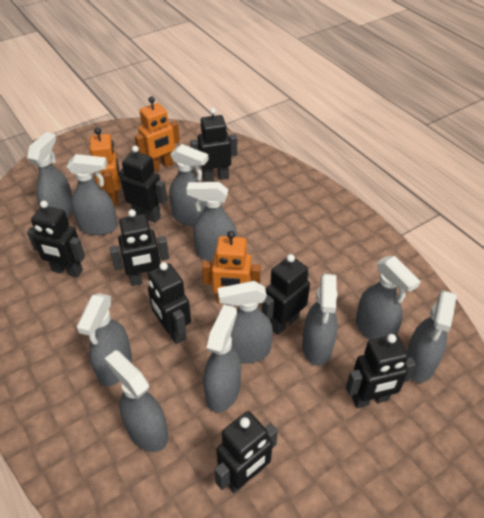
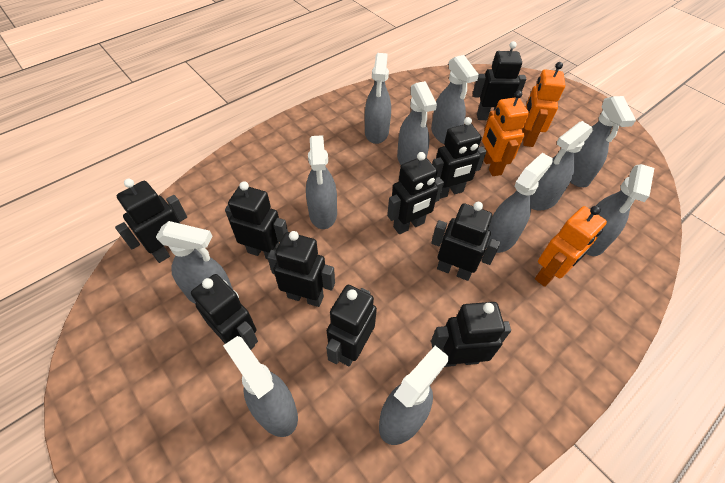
black robot: 8 -> 10

